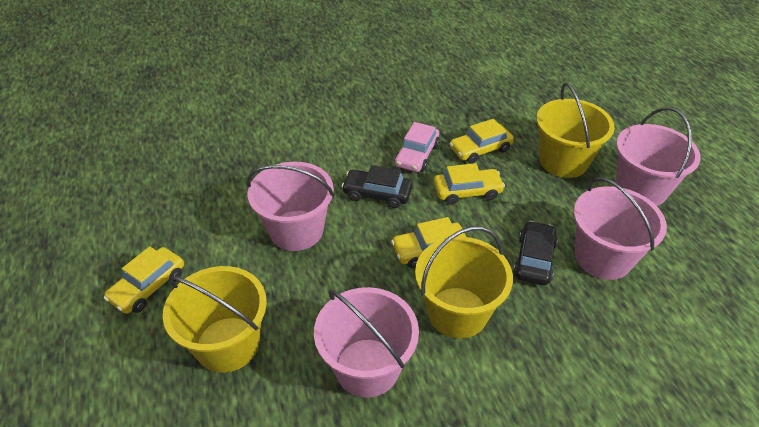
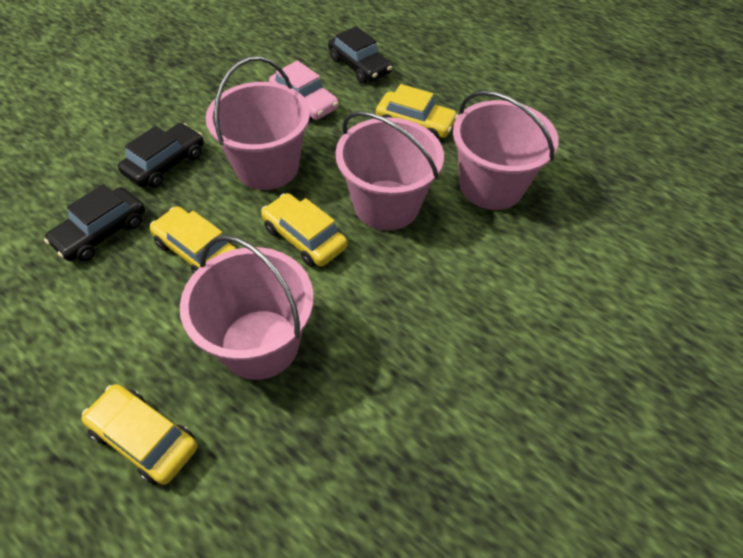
black car: 2 -> 3
yellow bucket: 3 -> 0

